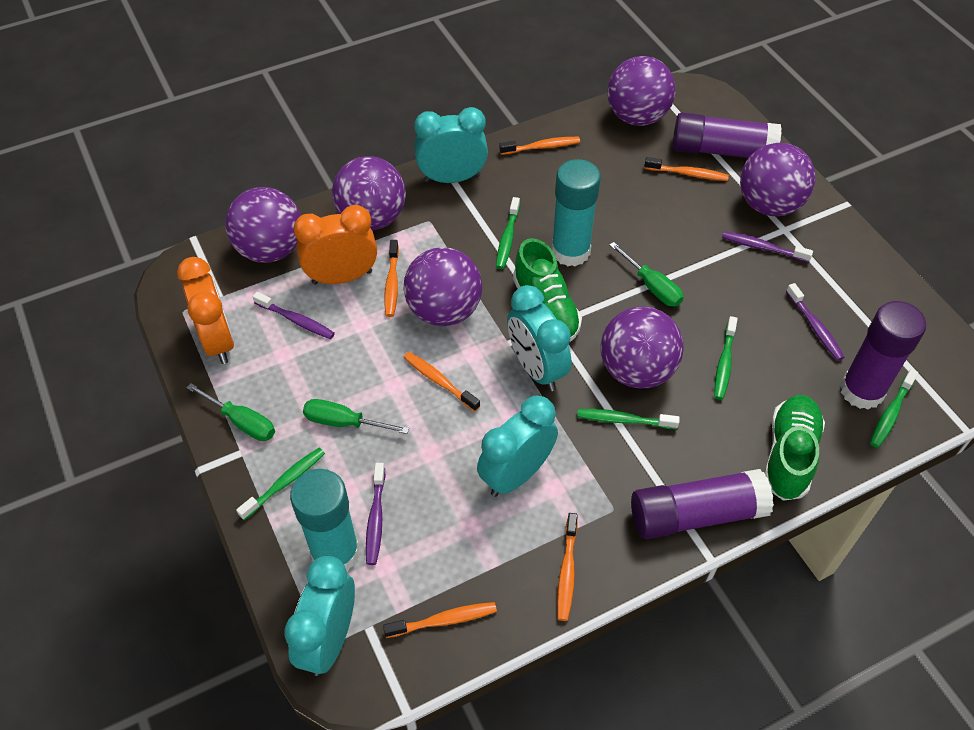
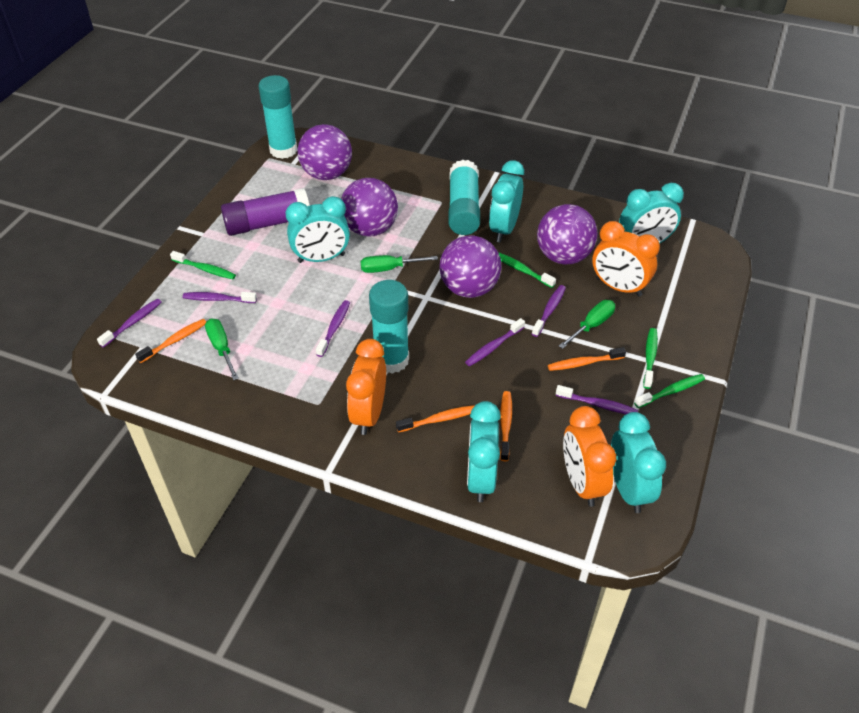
green shoe: 2 -> 0
green toothbrush: 5 -> 4
orange clock: 2 -> 3
orange toothbrush: 6 -> 4
purple ball: 6 -> 4
purple glue stick: 3 -> 1
purple toothbrush: 4 -> 6
turquoise clock: 4 -> 5
turquoise glue stick: 2 -> 3

